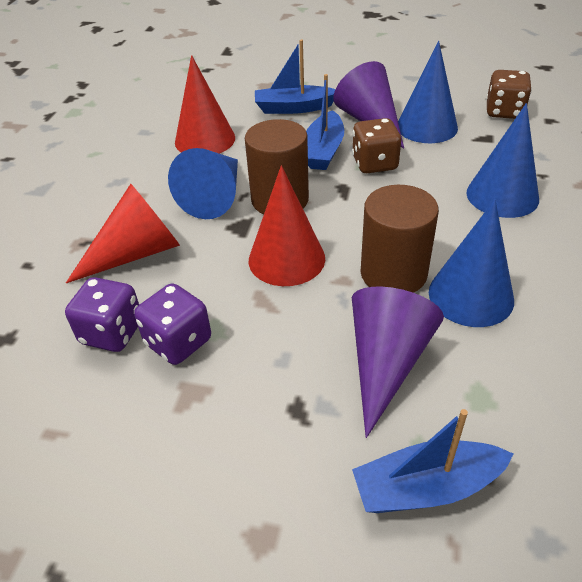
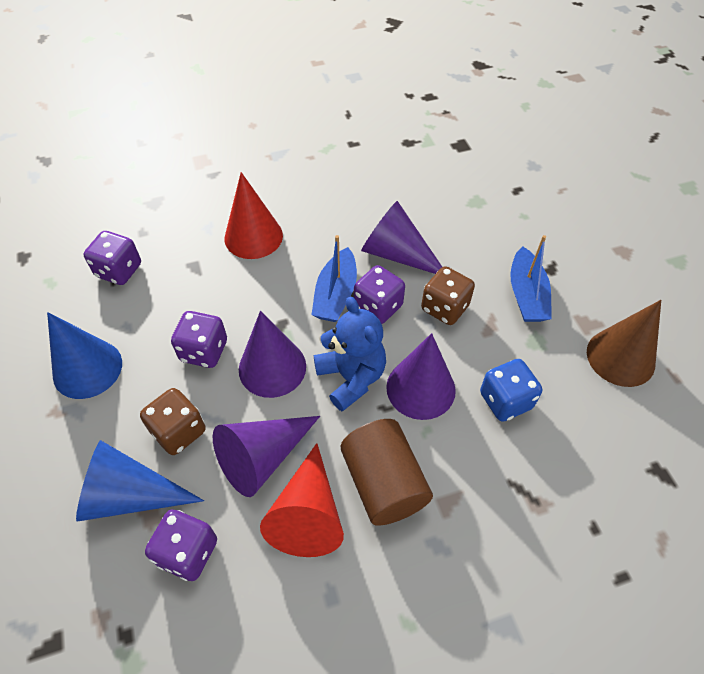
blue boat: 3 -> 2
blue cone: 4 -> 2
blue dice: 0 -> 1
blue teddy bear: 0 -> 1
brown cone: 0 -> 1
brown cylinder: 2 -> 1
purple cone: 2 -> 4
purple dice: 2 -> 4
red cone: 3 -> 2

